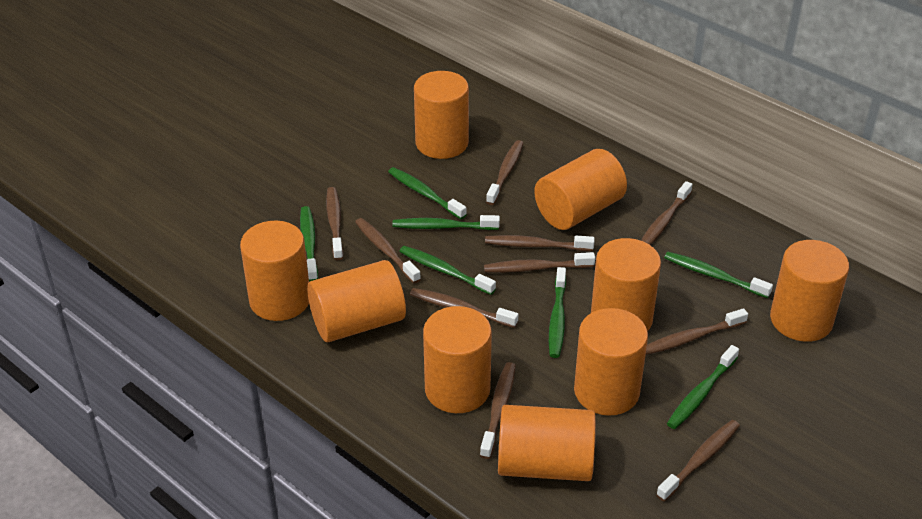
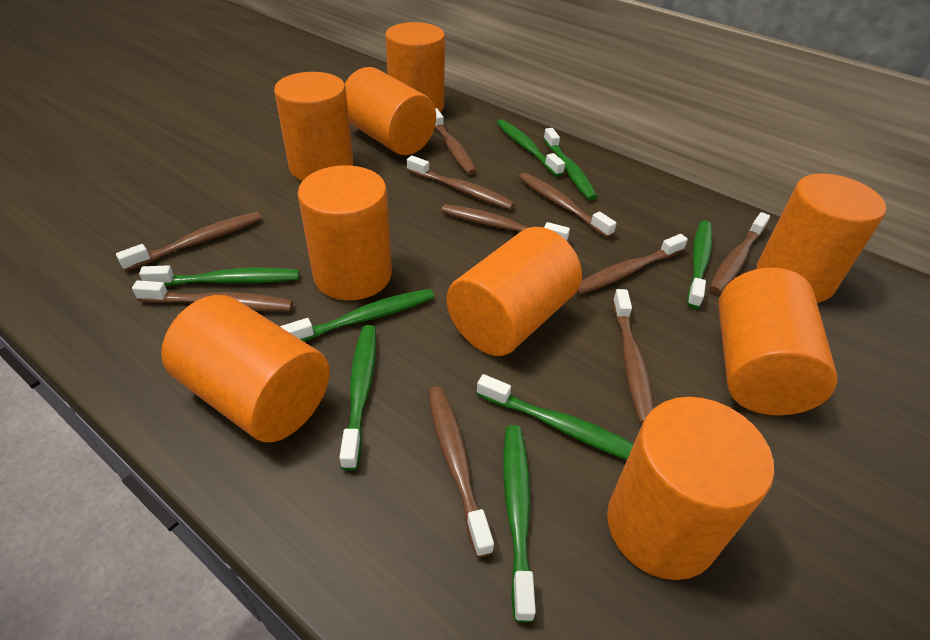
green toothbrush: 7 -> 8

